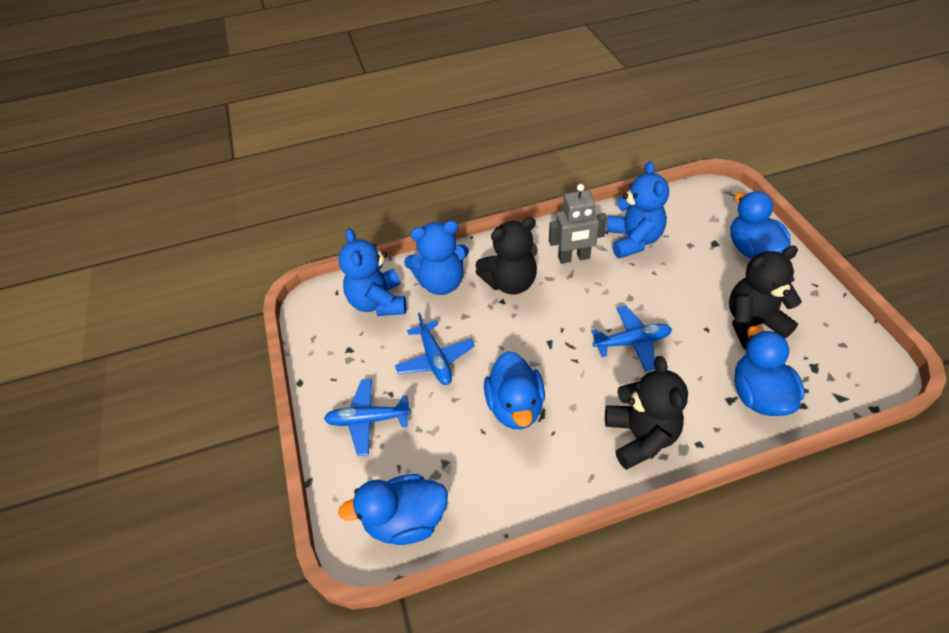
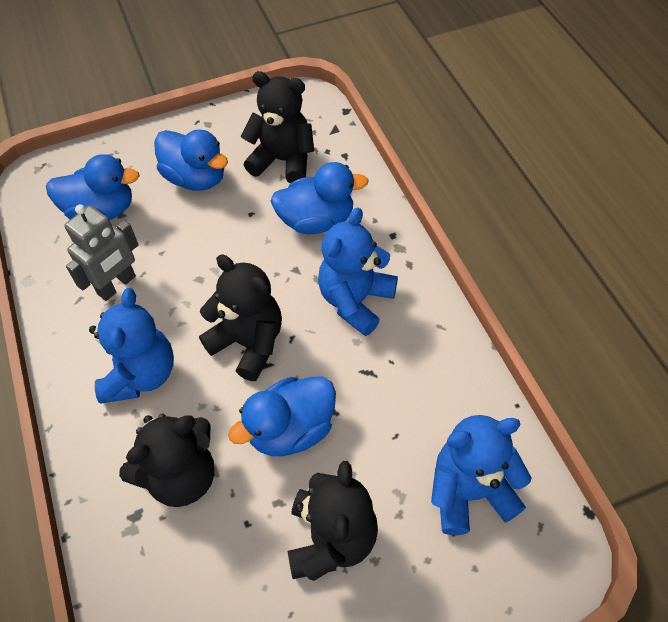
black teddy bear: 3 -> 4
blue plane: 3 -> 0

